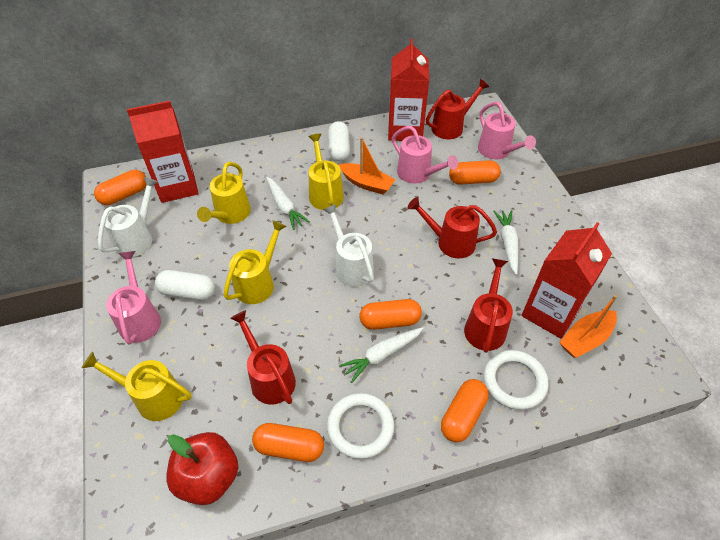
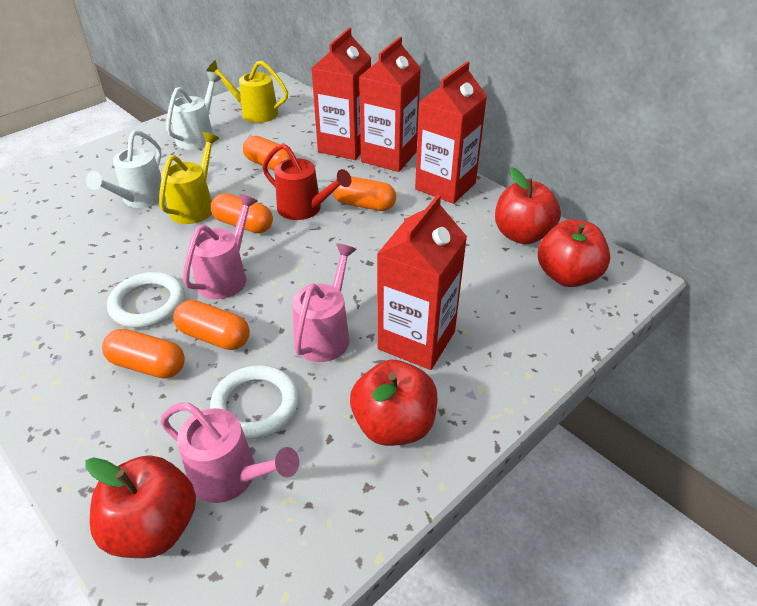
orange boat: 2 -> 0
red apple: 1 -> 4
red carton: 3 -> 4
red watering can: 4 -> 1
white capsule: 2 -> 0
white carrot: 3 -> 0
yellow watering can: 4 -> 2

